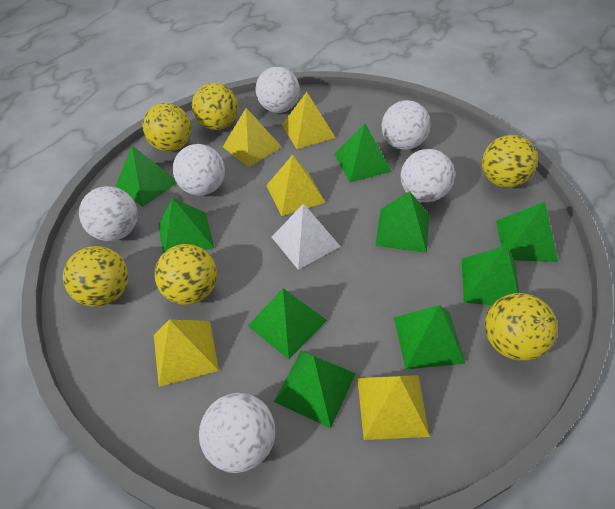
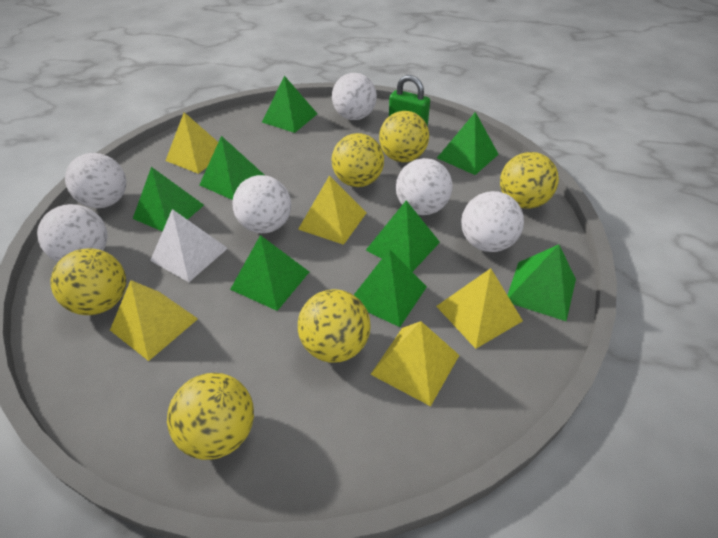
green padlock: 0 -> 1
green pyramid: 9 -> 8

